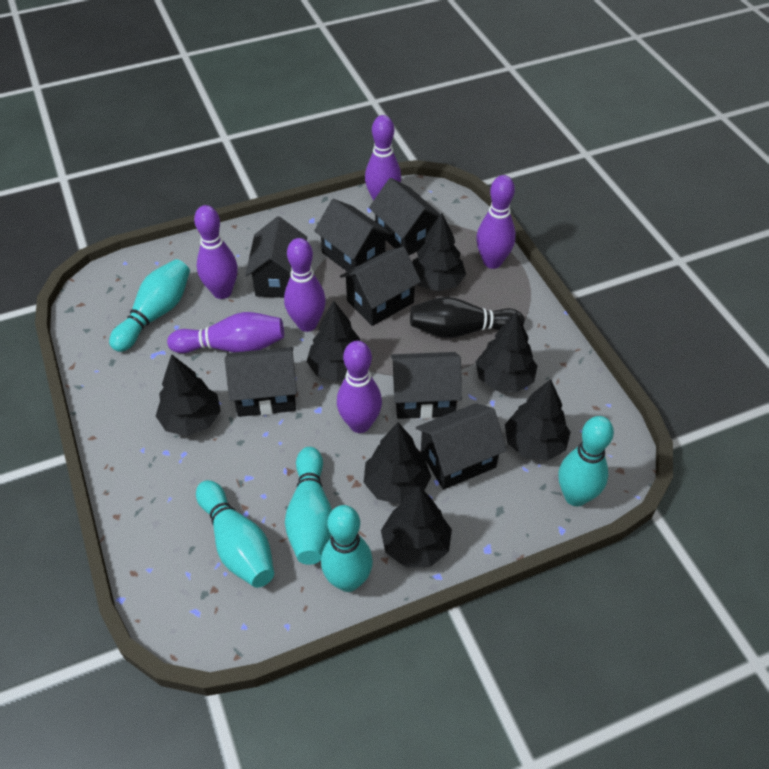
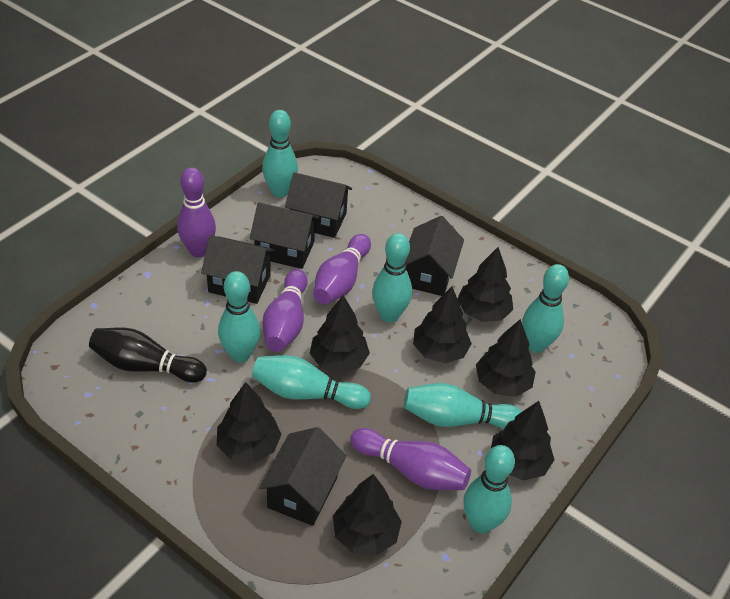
black house: 7 -> 5
purple bowling pin: 6 -> 4
turquoise bowling pin: 5 -> 7

